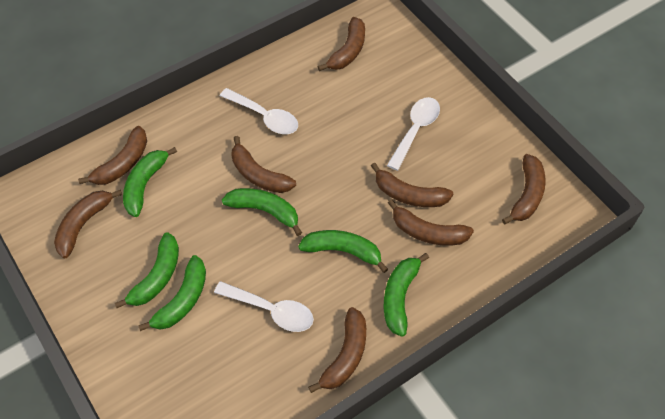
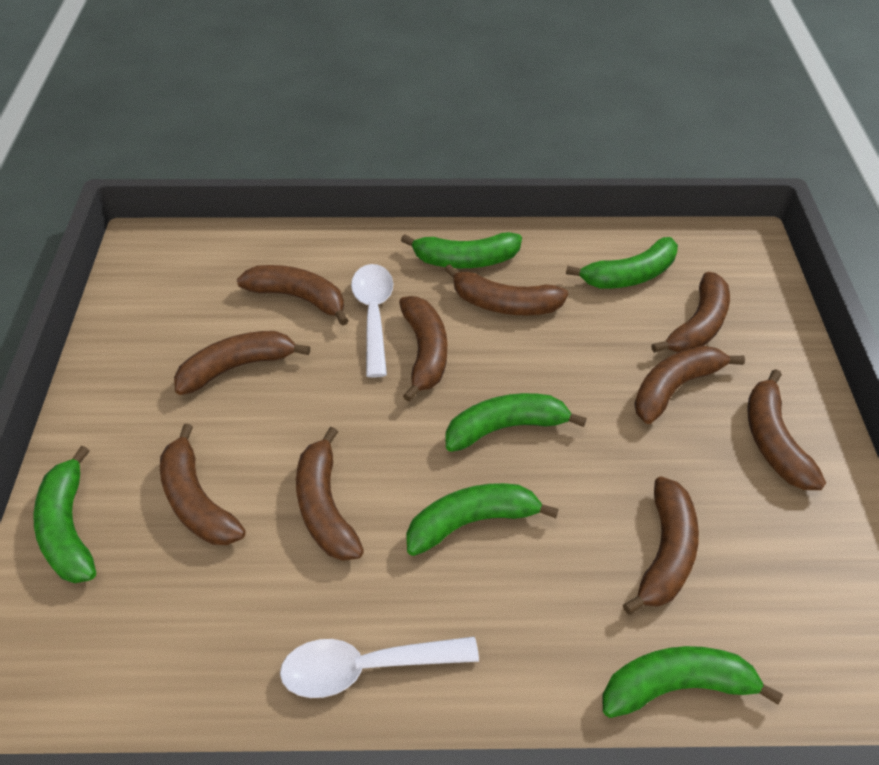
brown banana: 8 -> 10
white spoon: 3 -> 2

